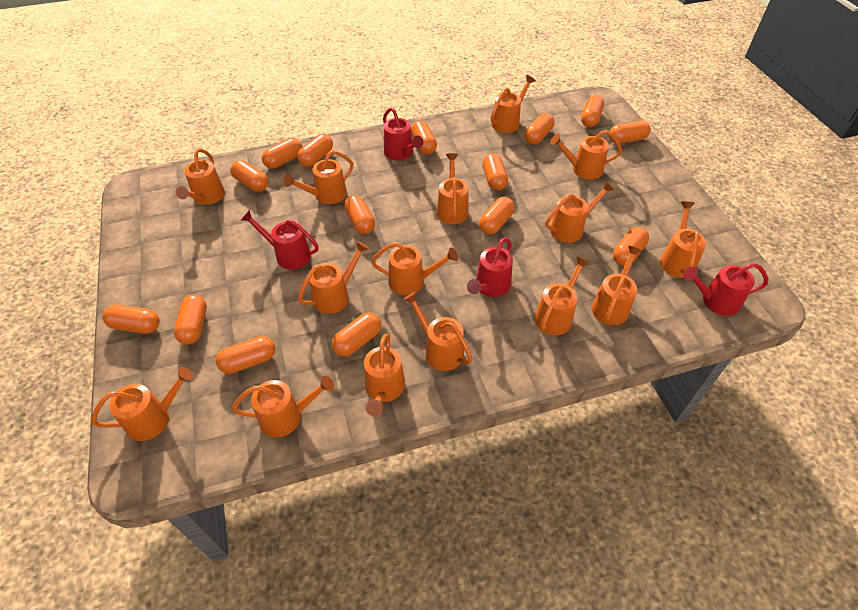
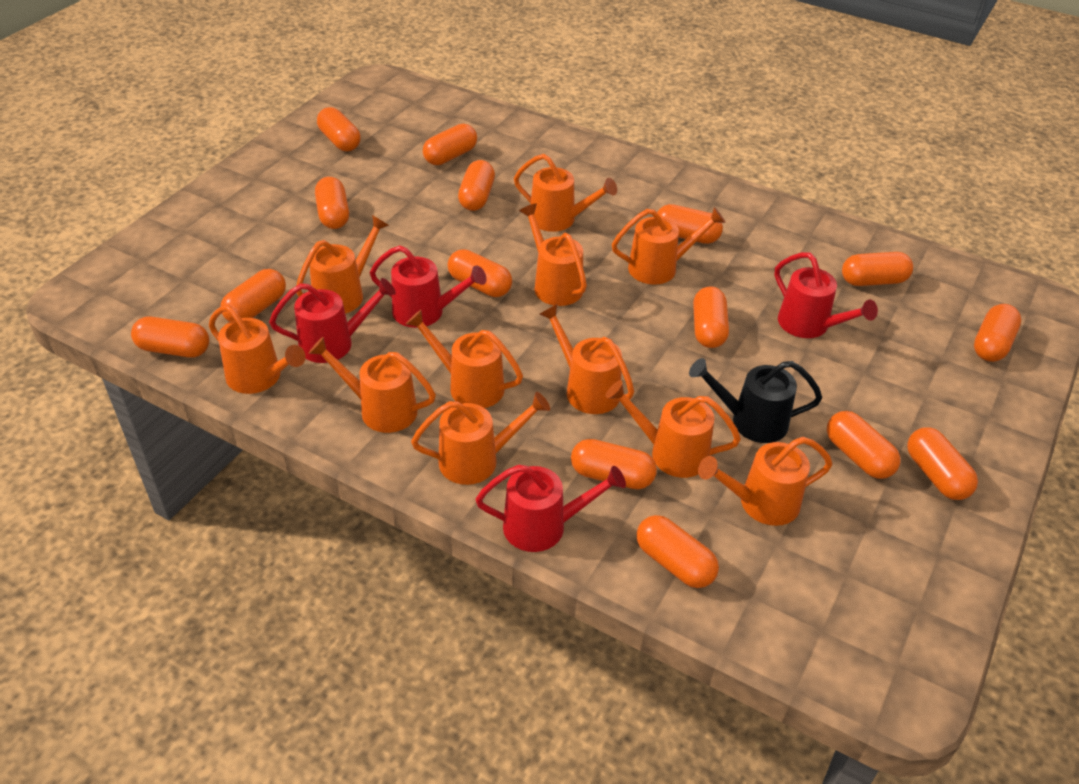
black watering can: 0 -> 1
orange watering can: 15 -> 11

